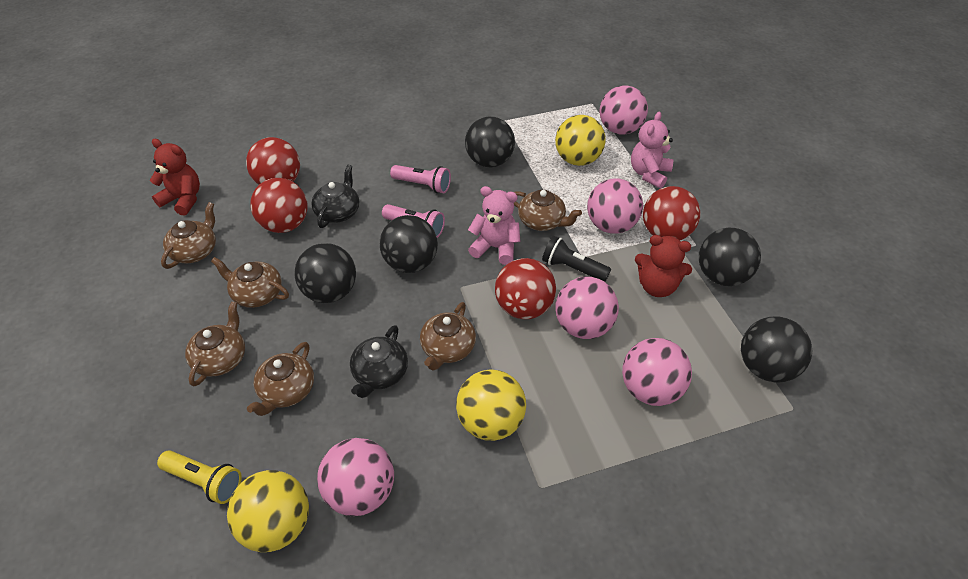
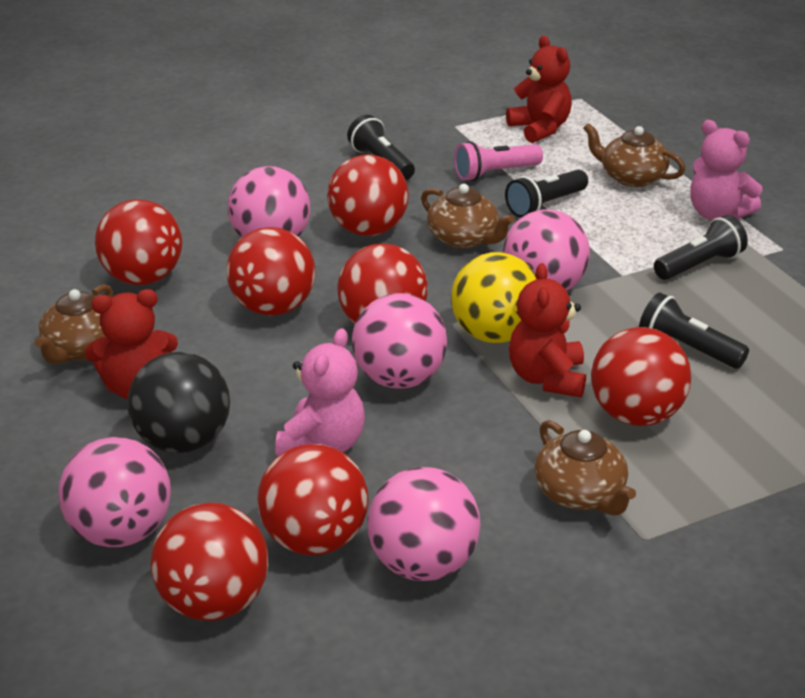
black ball: 5 -> 1
black flashlight: 1 -> 4
black teapot: 2 -> 0
brown teapot: 6 -> 4
pink flashlight: 2 -> 1
red ball: 4 -> 7
red teddy bear: 2 -> 3
yellow ball: 3 -> 1
yellow flashlight: 1 -> 0

